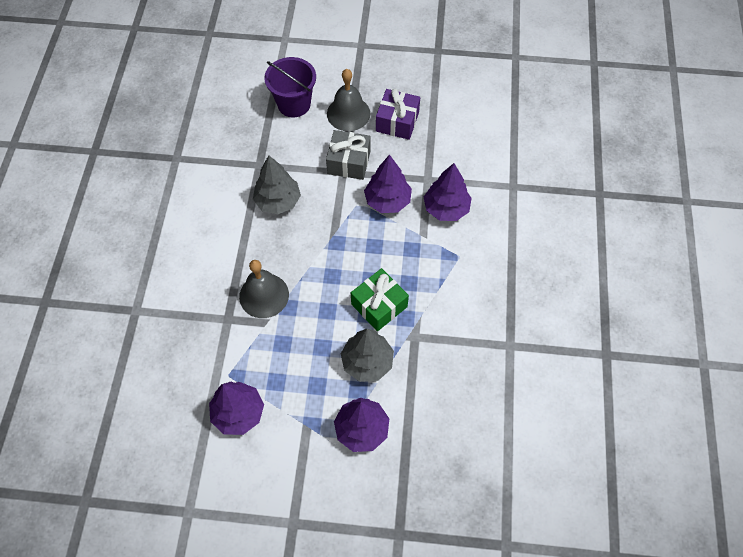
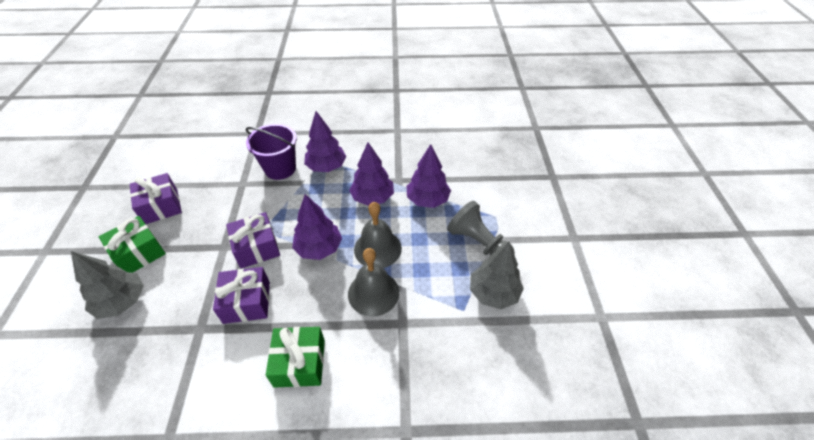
green gift: 1 -> 2
grey gift: 1 -> 0
grey pawn: 0 -> 1
purple gift: 1 -> 3

